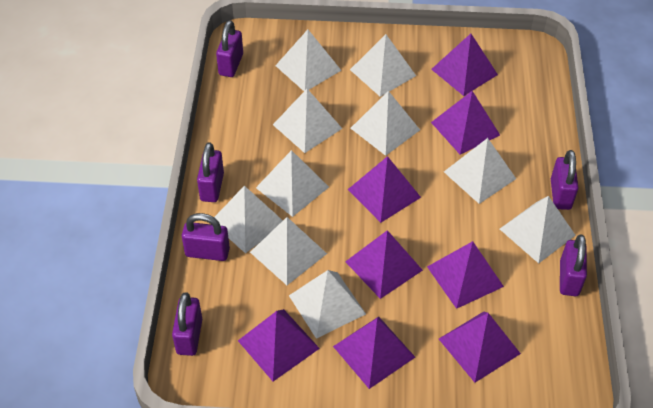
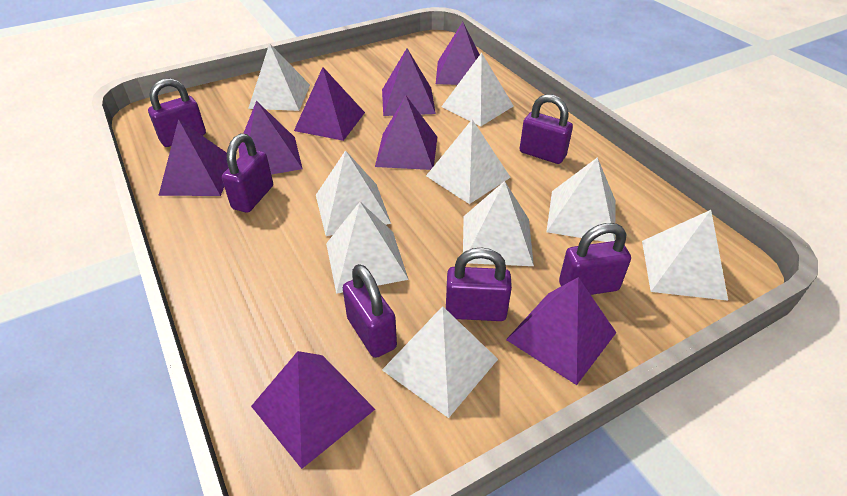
white pyramid: 10 -> 9

